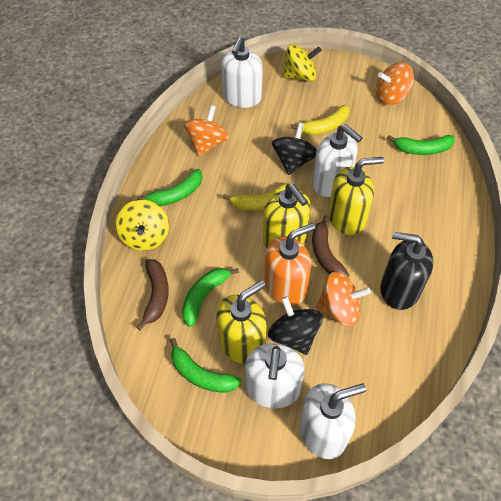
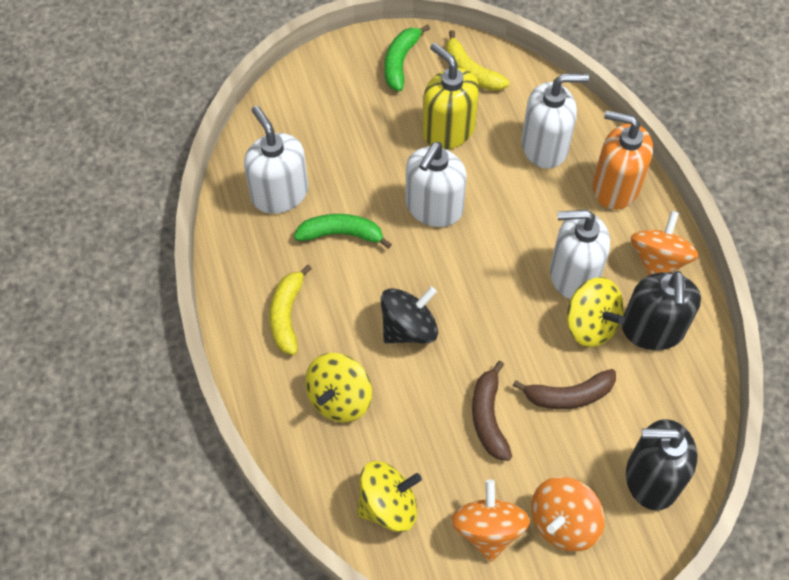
black soap dispenser: 1 -> 2
black spinning top: 2 -> 1
green banana: 4 -> 2
yellow soap dispenser: 3 -> 1
yellow spinning top: 2 -> 3

